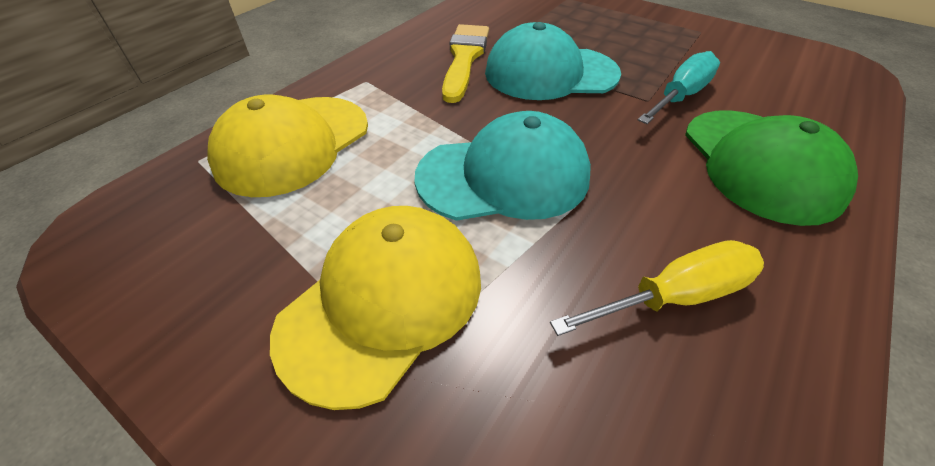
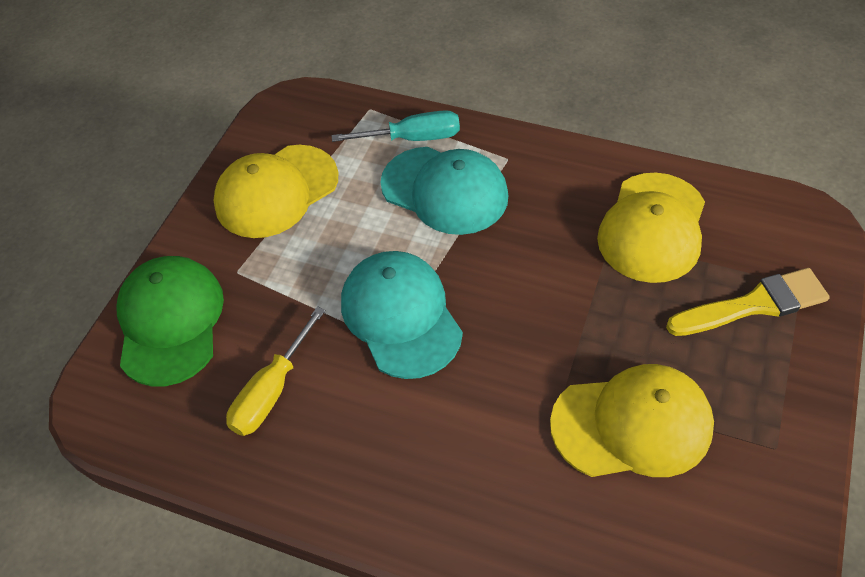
yellow cap: 2 -> 3

